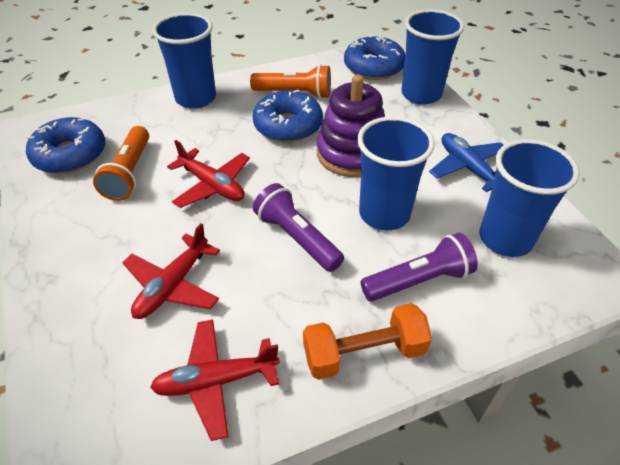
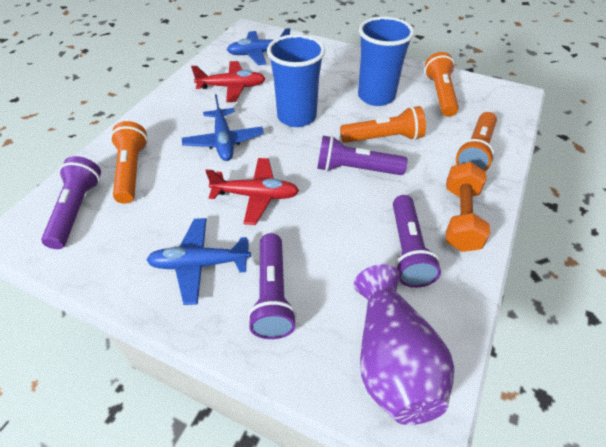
blue cup: 4 -> 2
blue donut: 3 -> 0
blue plane: 1 -> 3
orange flashlight: 2 -> 4
purple flashlight: 2 -> 4
purple stacking toy: 1 -> 0
purple vase: 0 -> 1
red plane: 3 -> 2

